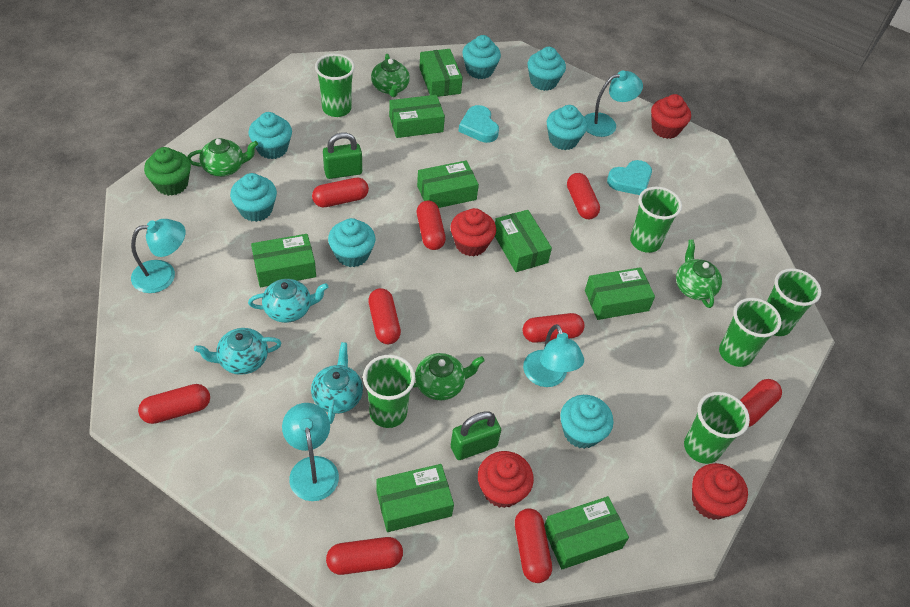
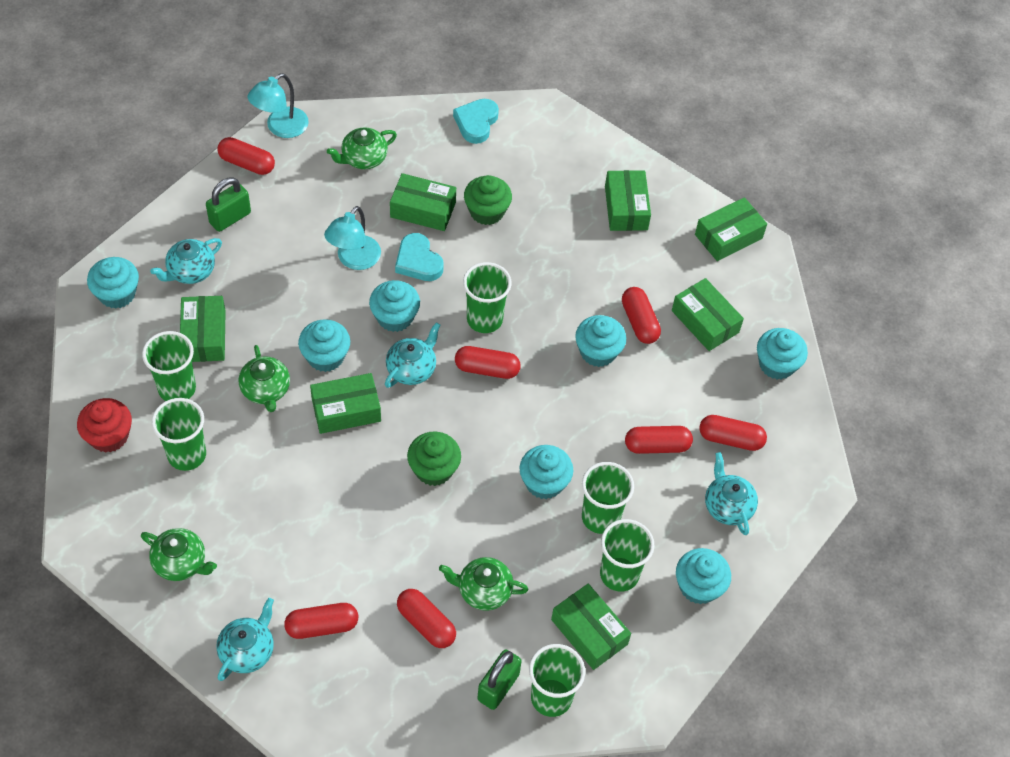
green box: 8 -> 7
green cupcake: 1 -> 2
red capsule: 9 -> 7
red cupcake: 4 -> 1
turquoise lamp: 4 -> 2
turquoise teapot: 3 -> 4

